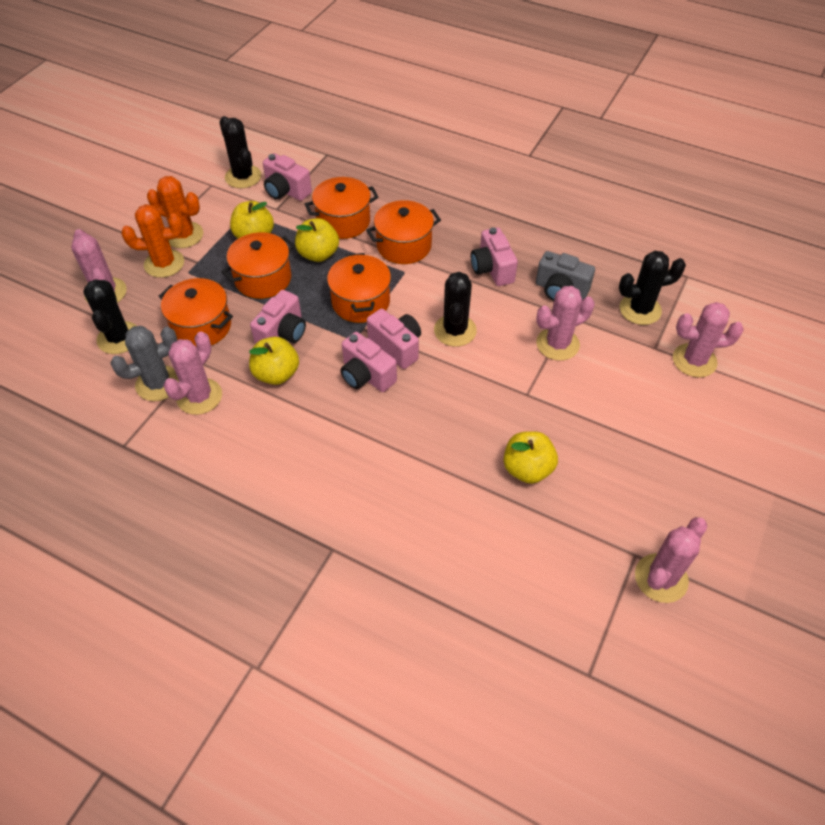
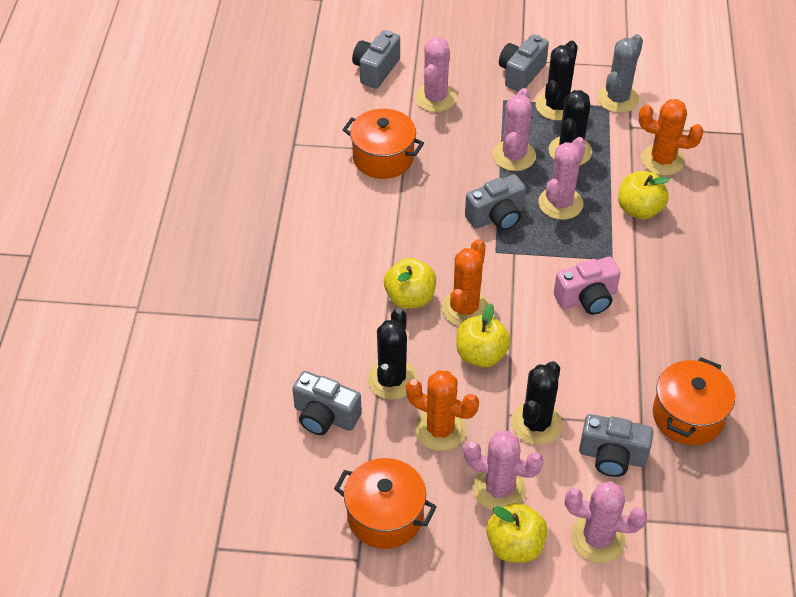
grey camera: 1 -> 5
orange cactus: 2 -> 3
orange pot: 5 -> 3
pink camera: 5 -> 1

